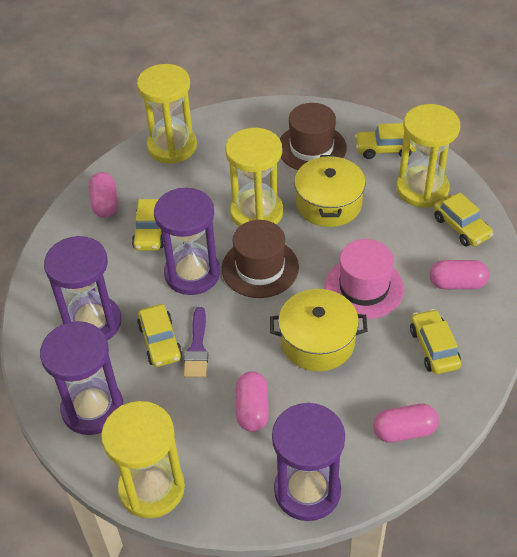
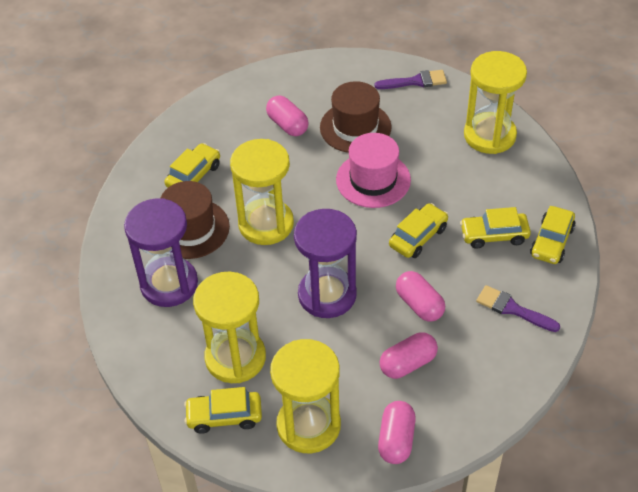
purple brush: 1 -> 2
purple hourglass: 4 -> 2
yellow pot: 2 -> 0

